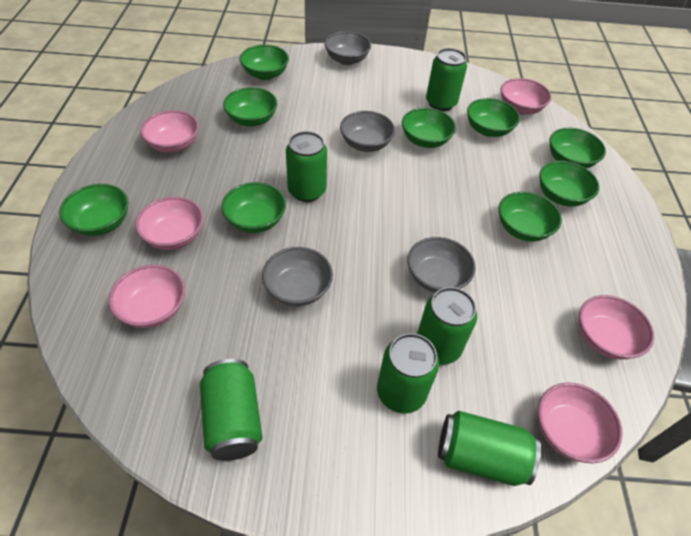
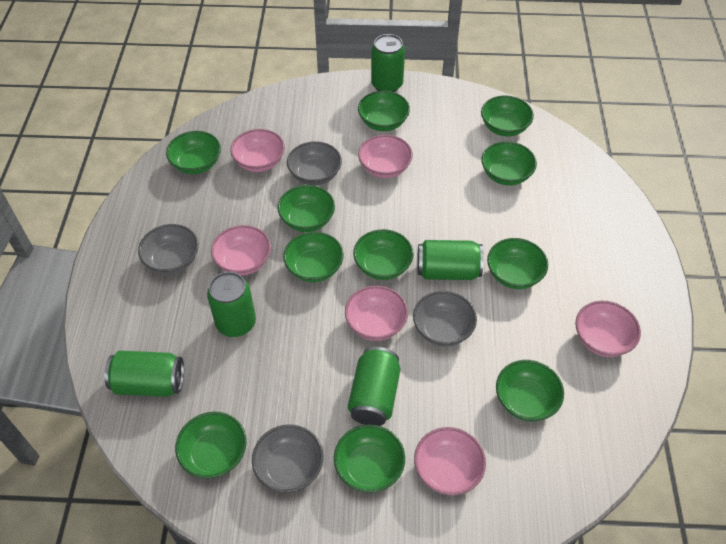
green bowl: 9 -> 11
green can: 6 -> 5

